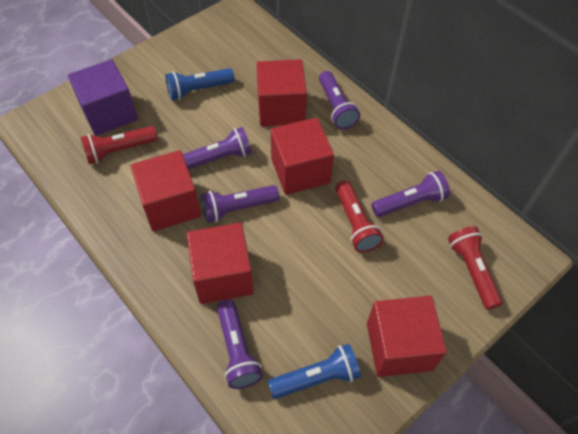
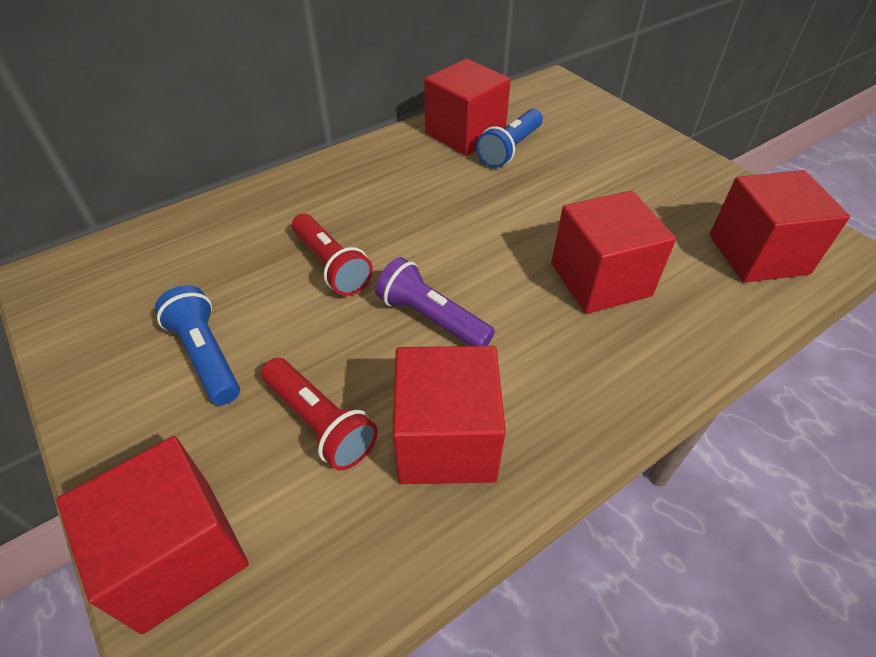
purple cube: 1 -> 0
purple flashlight: 5 -> 1
red flashlight: 3 -> 2

